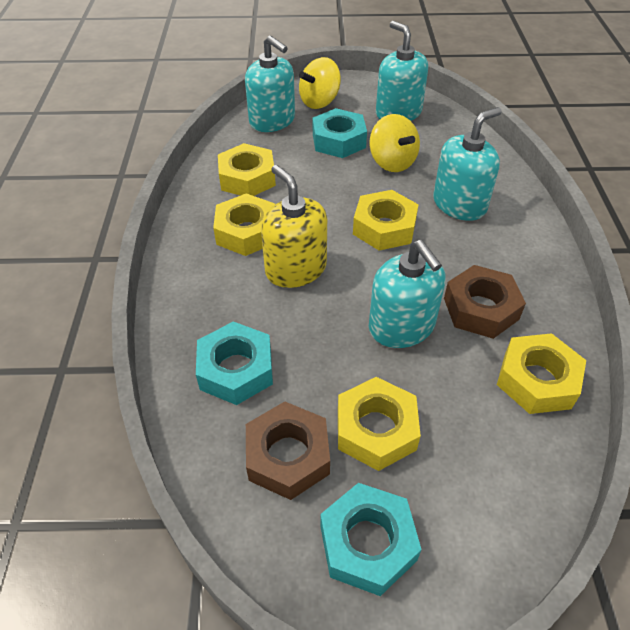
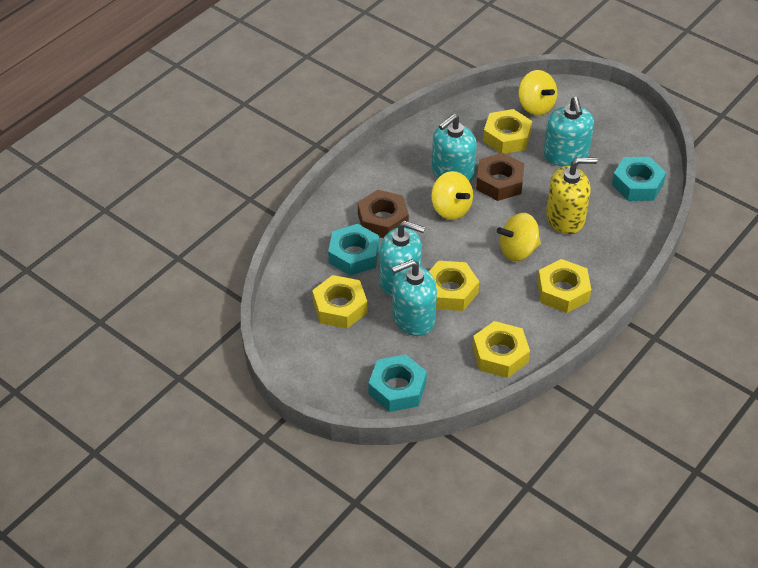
yellow spinning top: 2 -> 3

